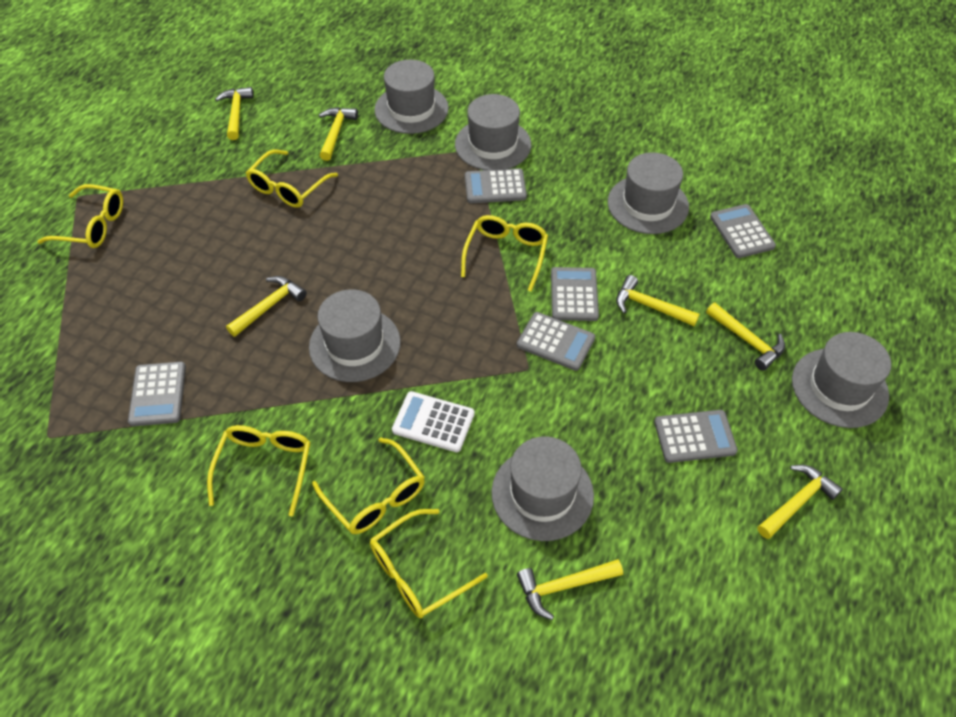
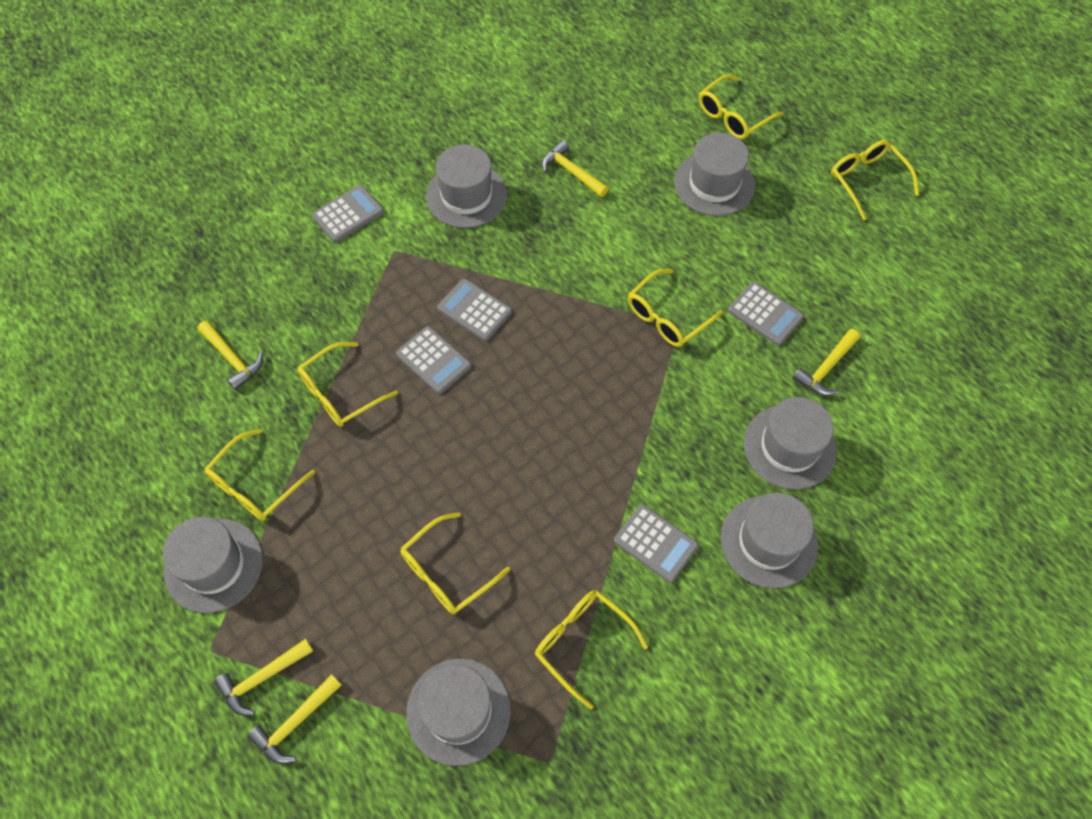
grey calculator: 6 -> 5
white calculator: 1 -> 0
yellow glasses: 6 -> 7
yellow hammer: 7 -> 5

